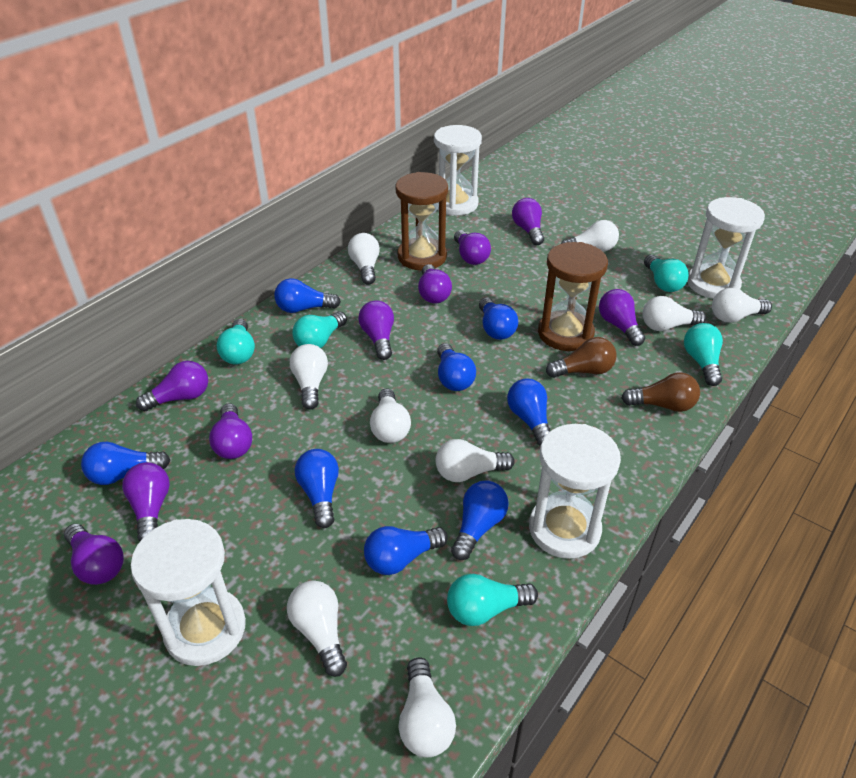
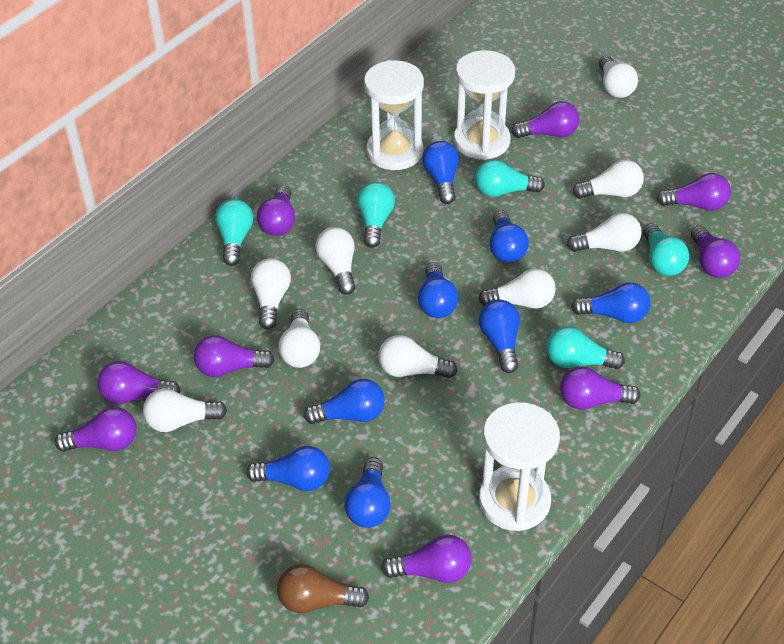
brown hourglass: 2 -> 0
brown light bulb: 2 -> 1
white hourglass: 4 -> 3

